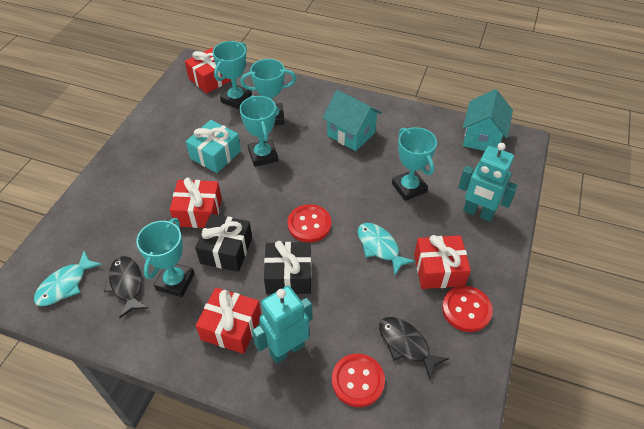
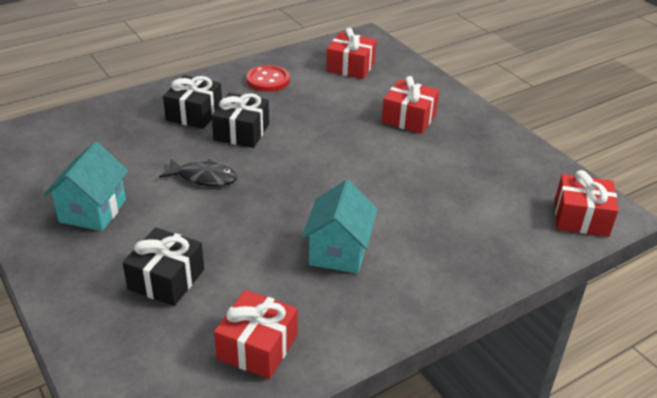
black fish: 2 -> 1
black gift: 2 -> 3
red button: 3 -> 1
turquoise fish: 2 -> 0
turquoise gift: 1 -> 0
turquoise robot: 2 -> 0
turquoise trophy: 5 -> 0

